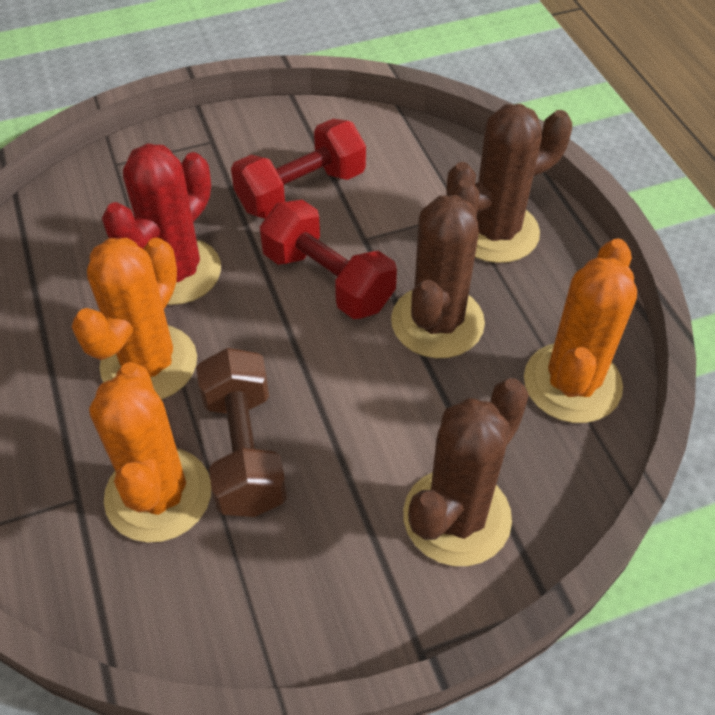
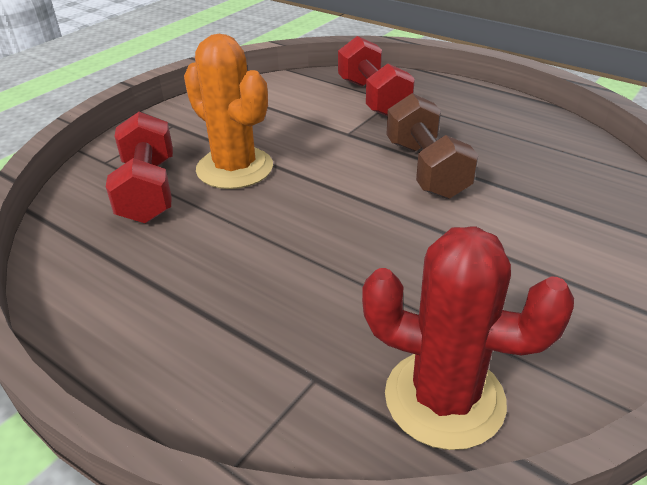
brown cactus: 3 -> 0
orange cactus: 3 -> 1

